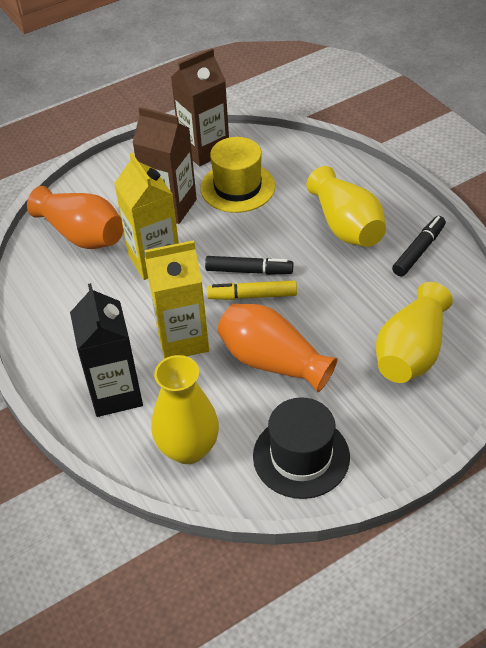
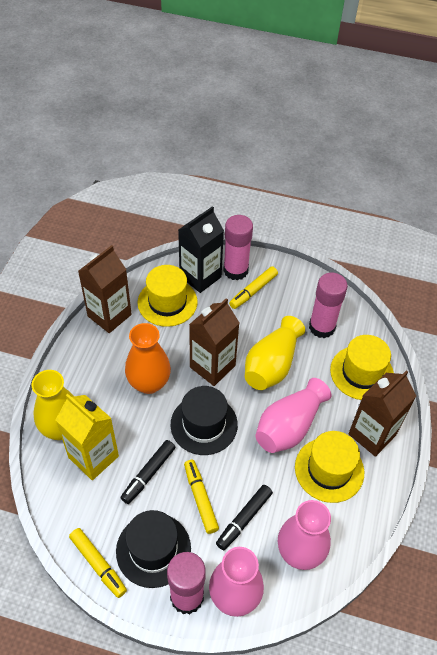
black hat: 1 -> 2
brown carton: 2 -> 3
orange vase: 2 -> 1
pink glue stick: 0 -> 3
pink vase: 0 -> 3
yellow carton: 2 -> 1
yellow hat: 1 -> 3
yellow marker: 1 -> 3
yellow vase: 3 -> 2

